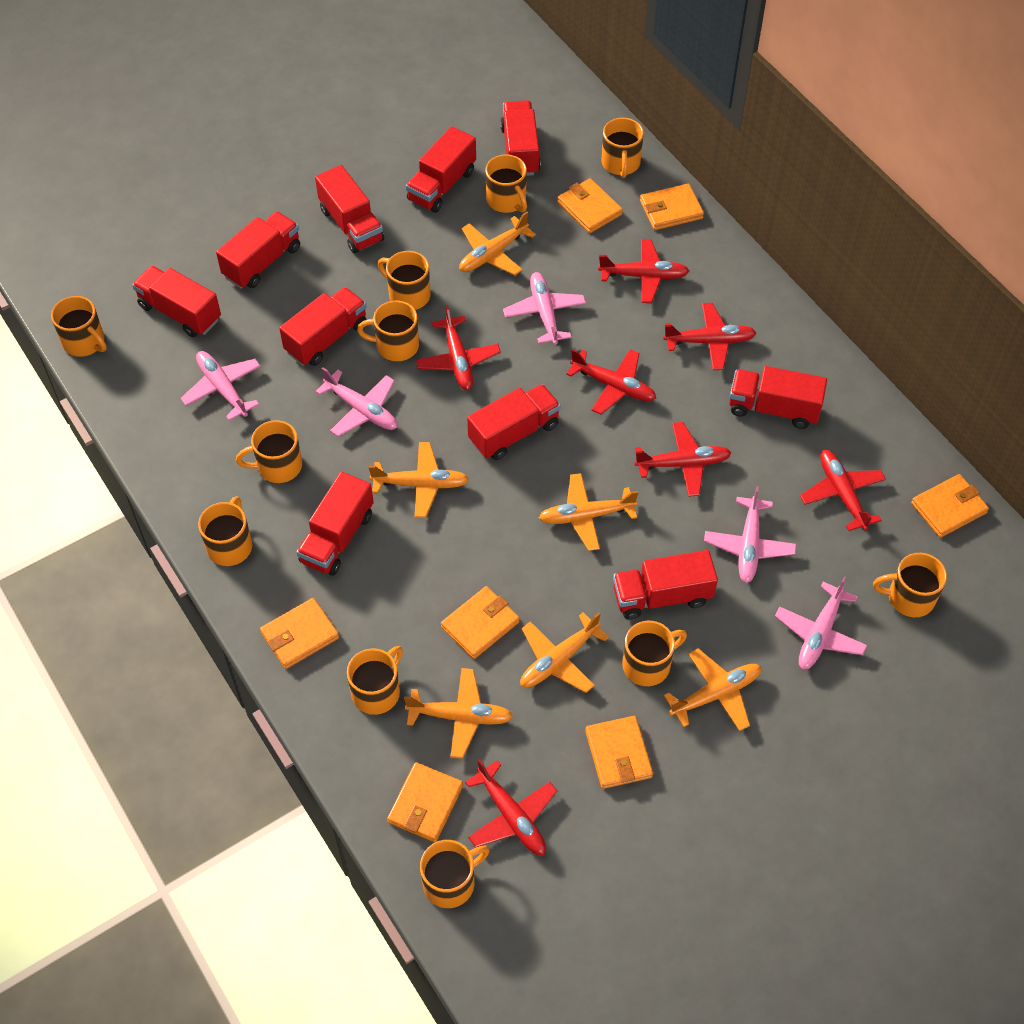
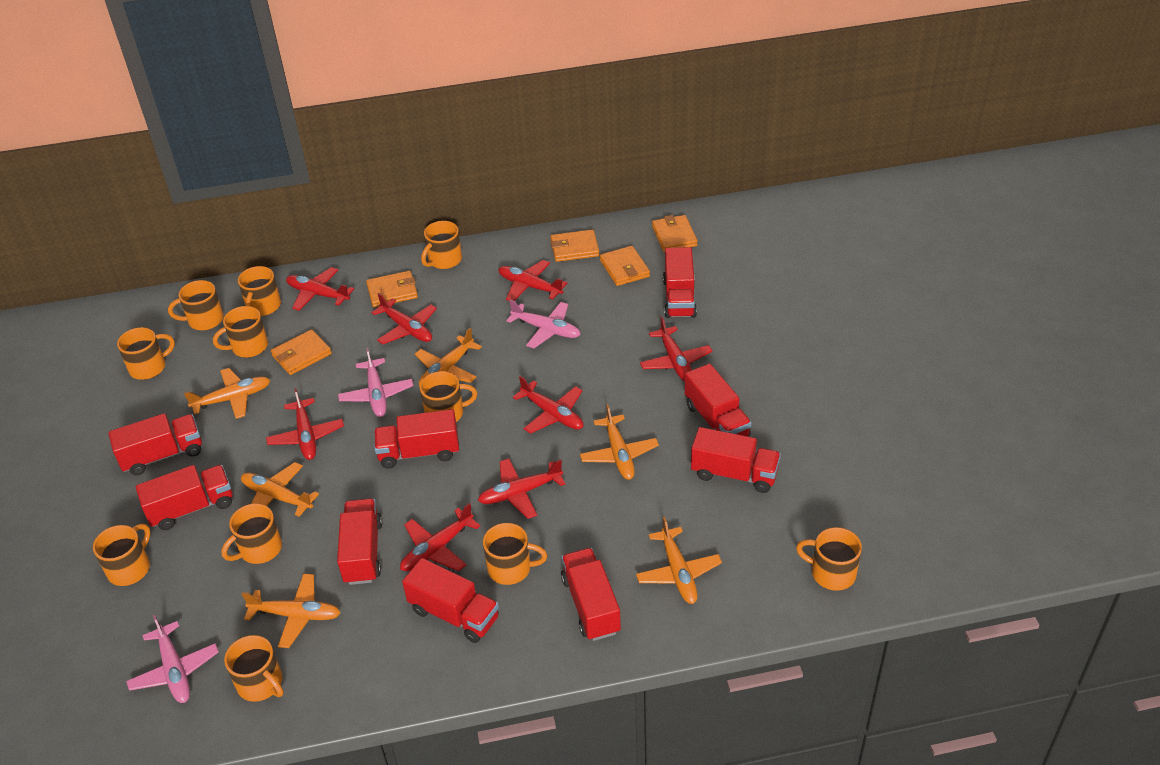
orange wallet: 7 -> 5
pink plane: 5 -> 3
red plane: 7 -> 8
red truck: 10 -> 9

